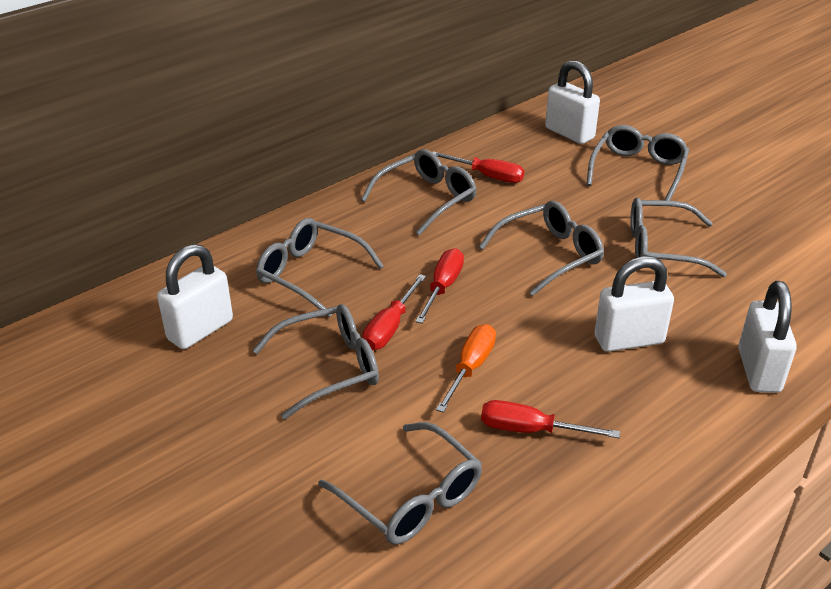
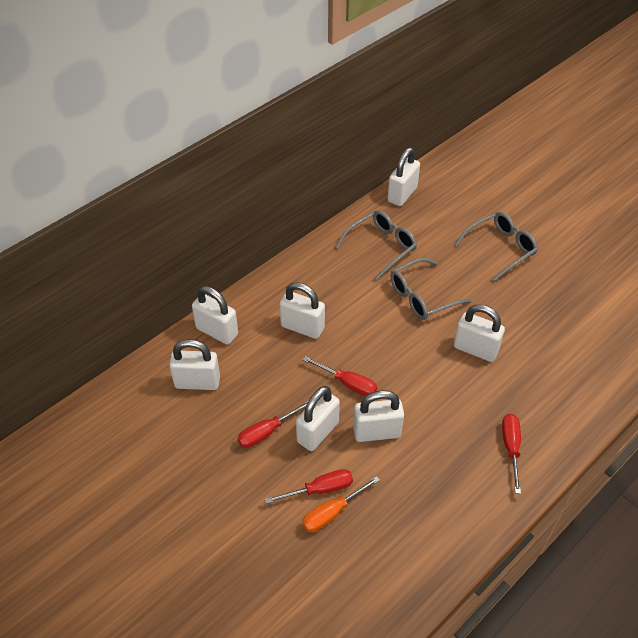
grey glasses: 7 -> 3
white padlock: 4 -> 7

